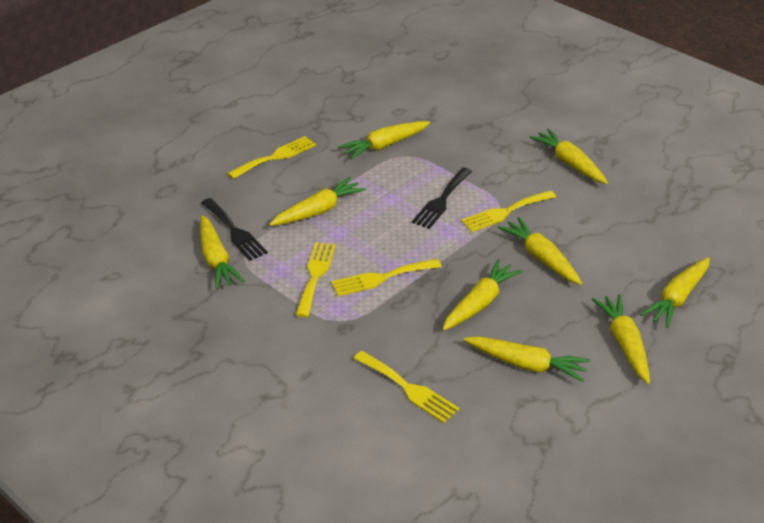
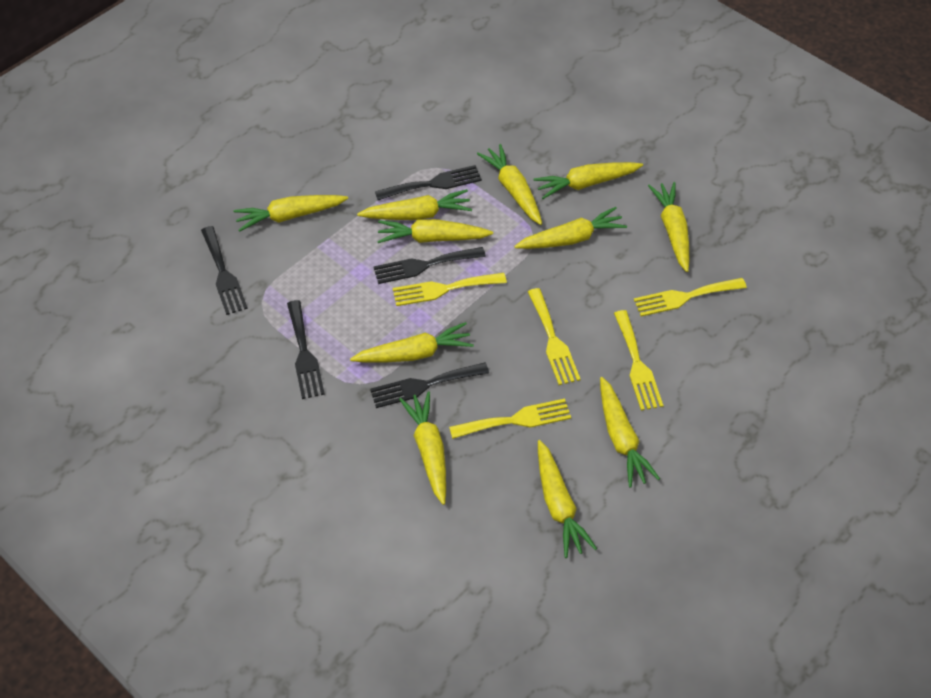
black fork: 2 -> 5
yellow carrot: 9 -> 11

